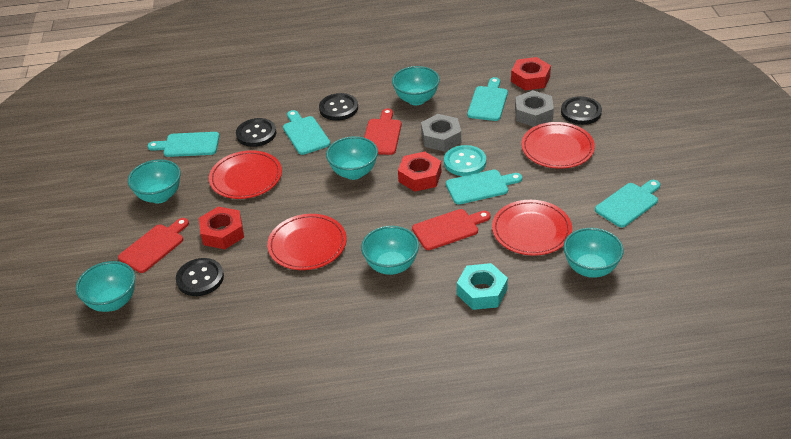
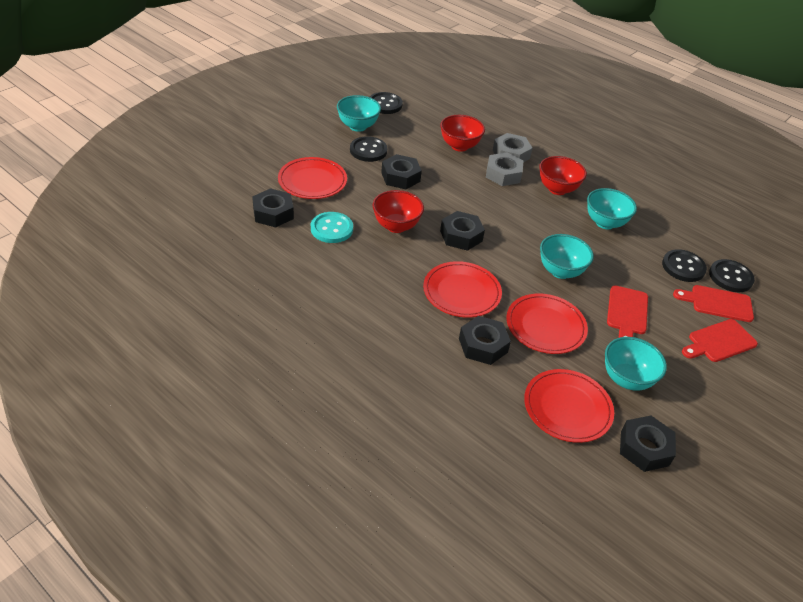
black nut: 0 -> 5
red bowl: 0 -> 3
red nut: 3 -> 0
turquoise bowl: 6 -> 4
turquoise cutting board: 5 -> 0
turquoise nut: 1 -> 0

